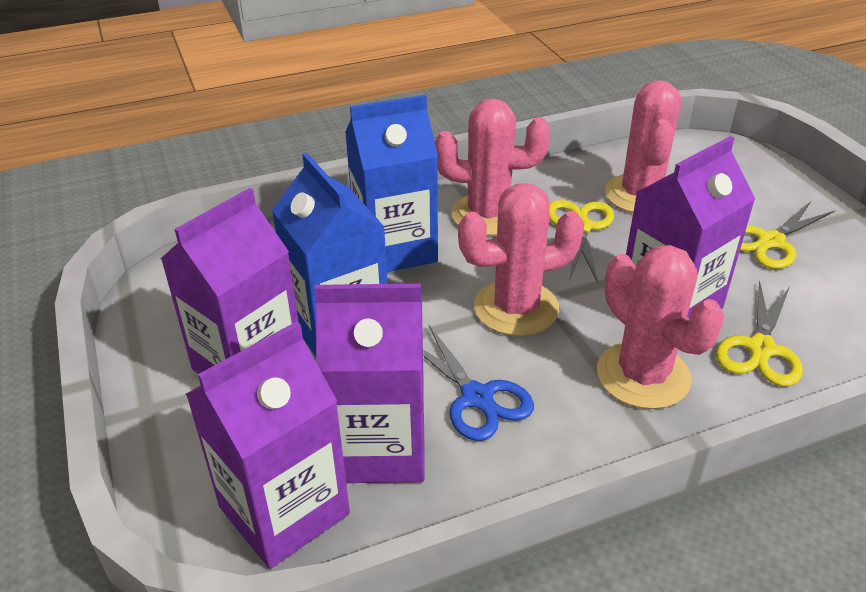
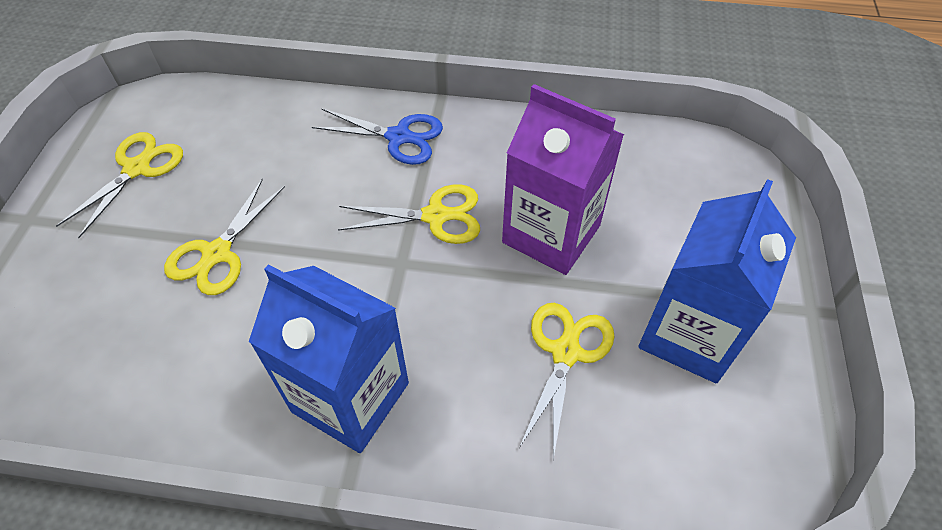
pink cactus: 4 -> 0
purple carton: 4 -> 1
yellow scissors: 3 -> 4

